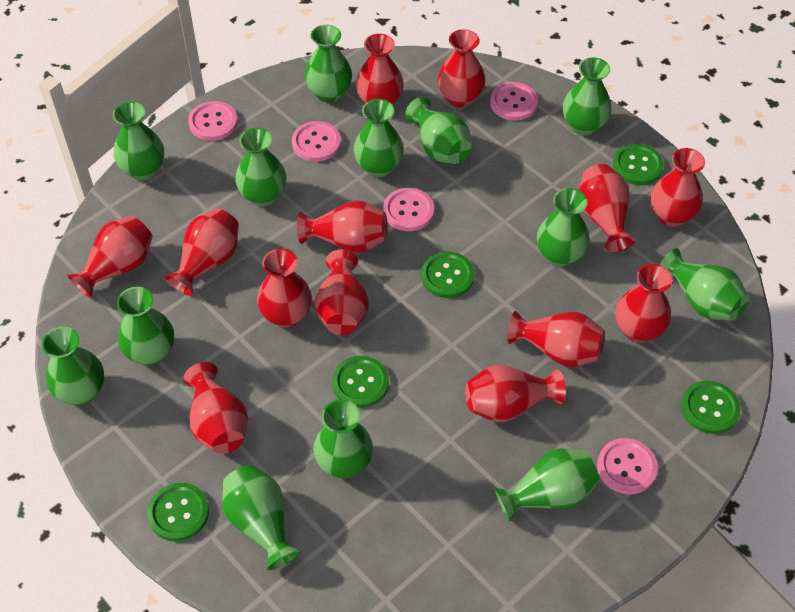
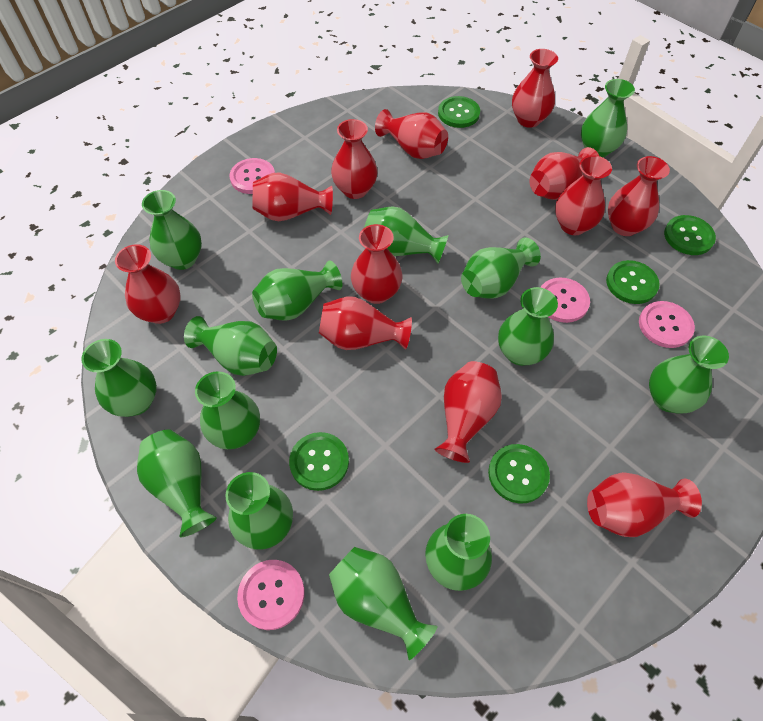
green vase: 13 -> 14
pink button: 5 -> 4
red vase: 13 -> 12

